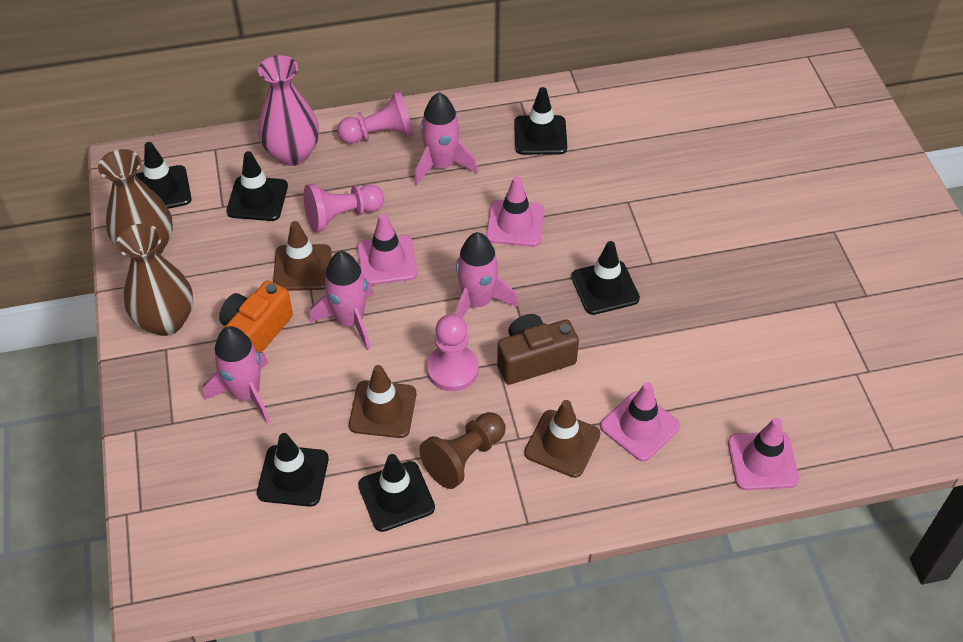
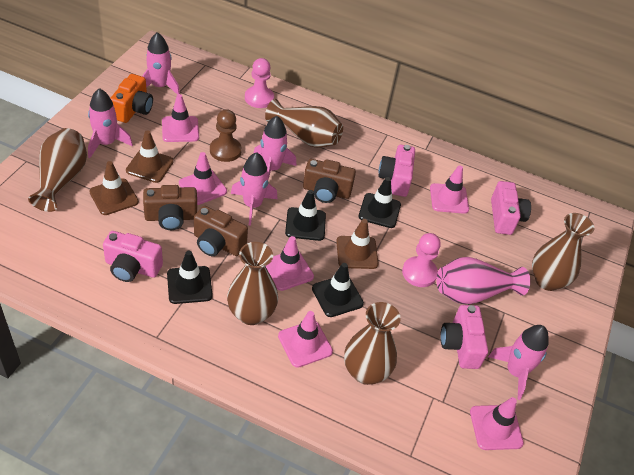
black traffic cone: 6 -> 4
brown camera: 1 -> 3
brown vase: 2 -> 5
pink camera: 0 -> 4
pink pawn: 3 -> 2
pink rocket: 4 -> 5
pink traffic cone: 4 -> 6

